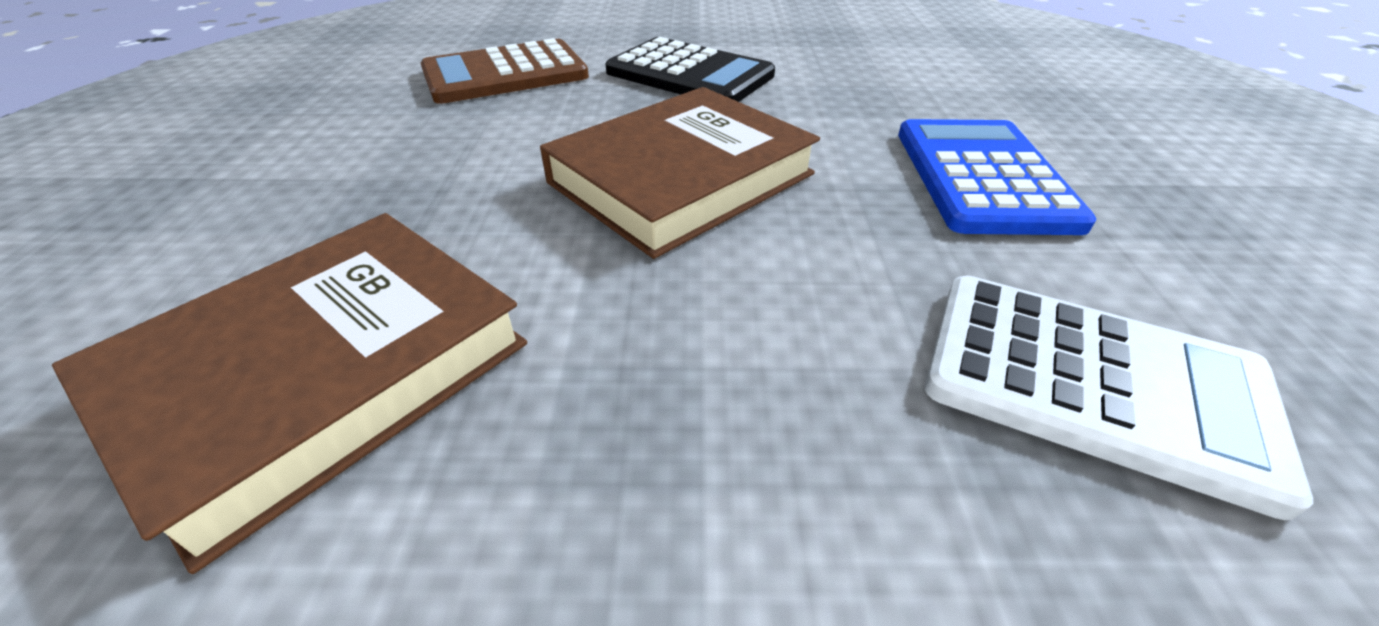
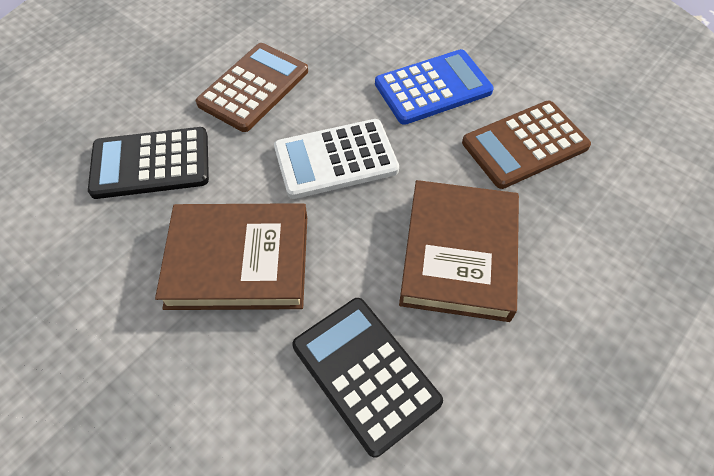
black calculator: 1 -> 2
brown calculator: 1 -> 2

